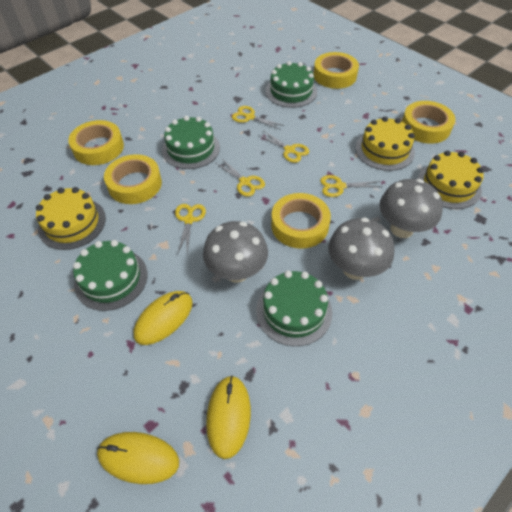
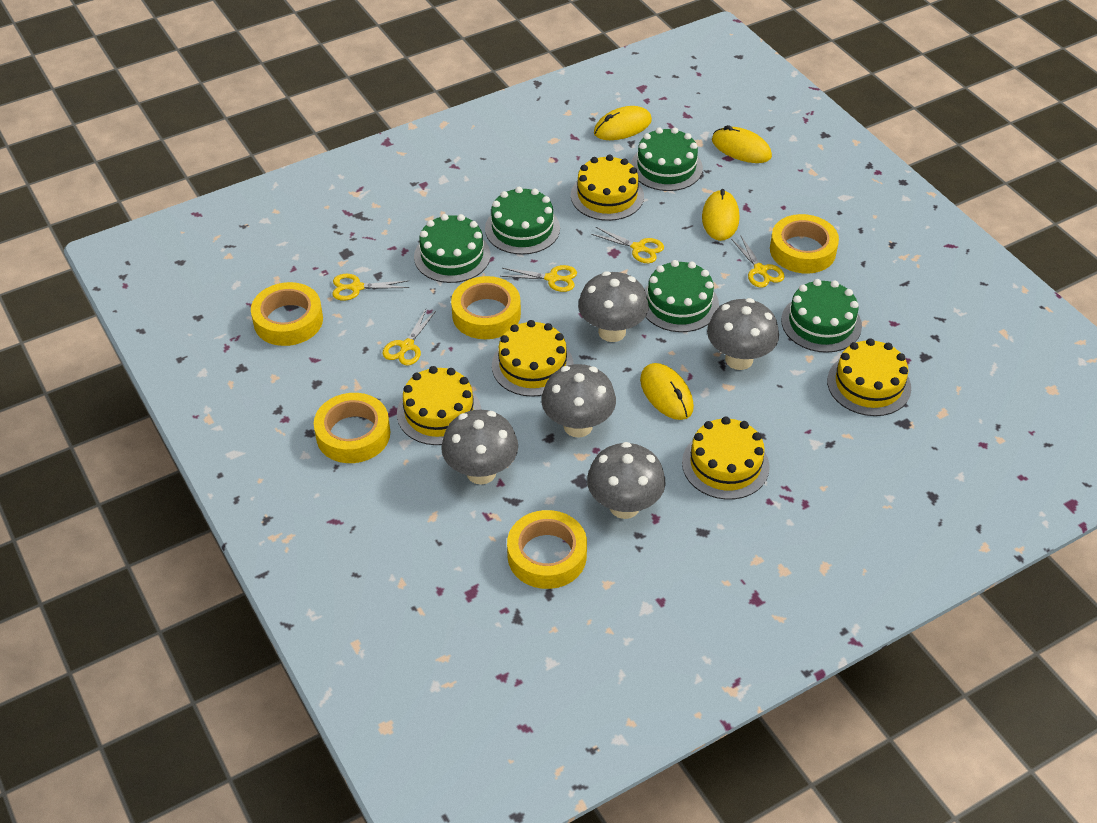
green cake: 4 -> 5
grey mushroom: 3 -> 5
yellow cake: 3 -> 5
yellow mouse: 3 -> 4

